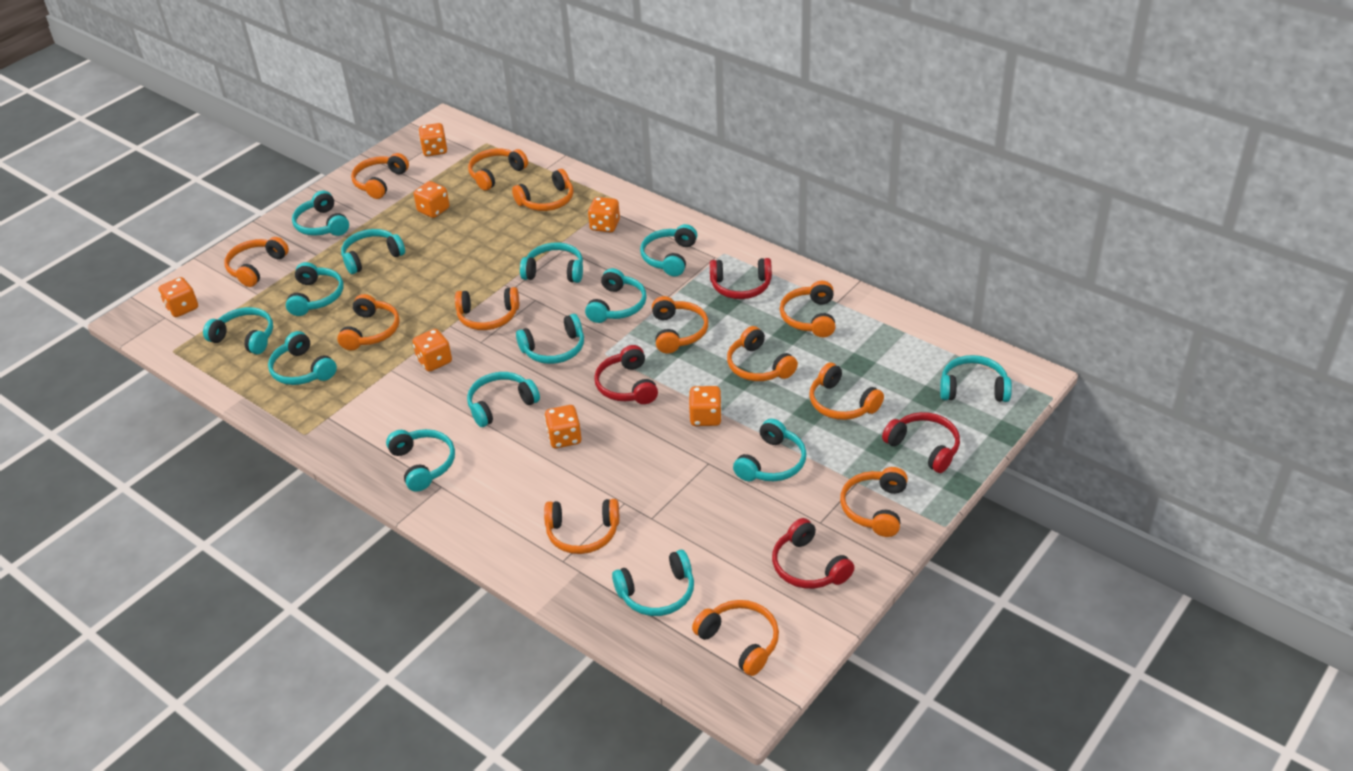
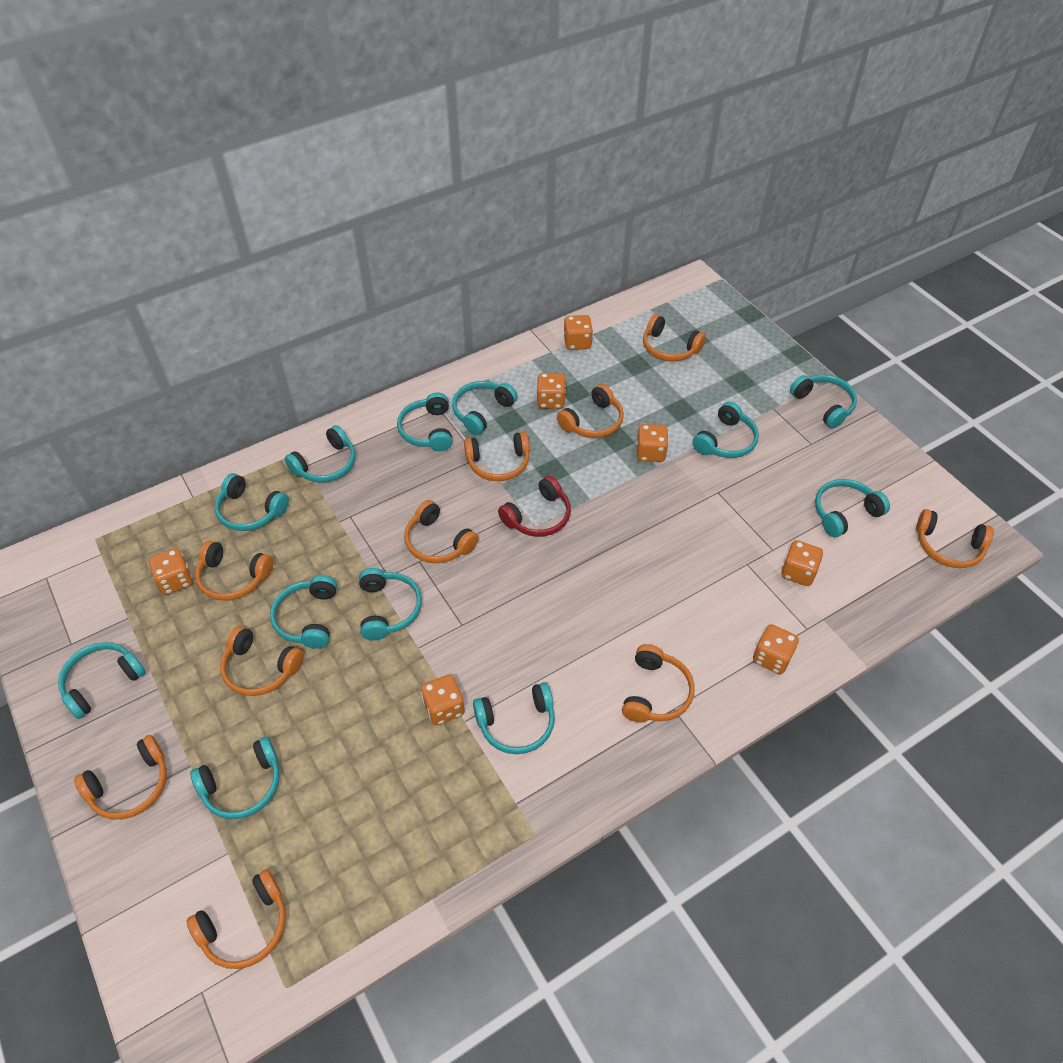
orange headphones: 13 -> 10
red headphones: 4 -> 1
turquoise headphones: 14 -> 12

